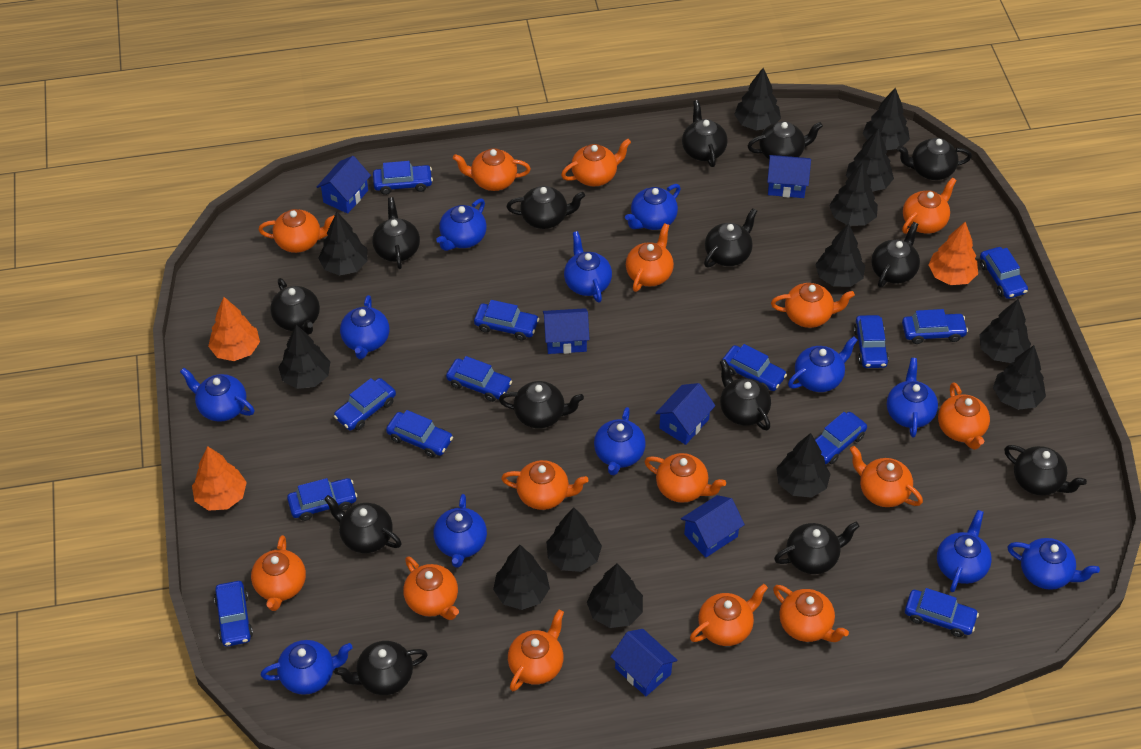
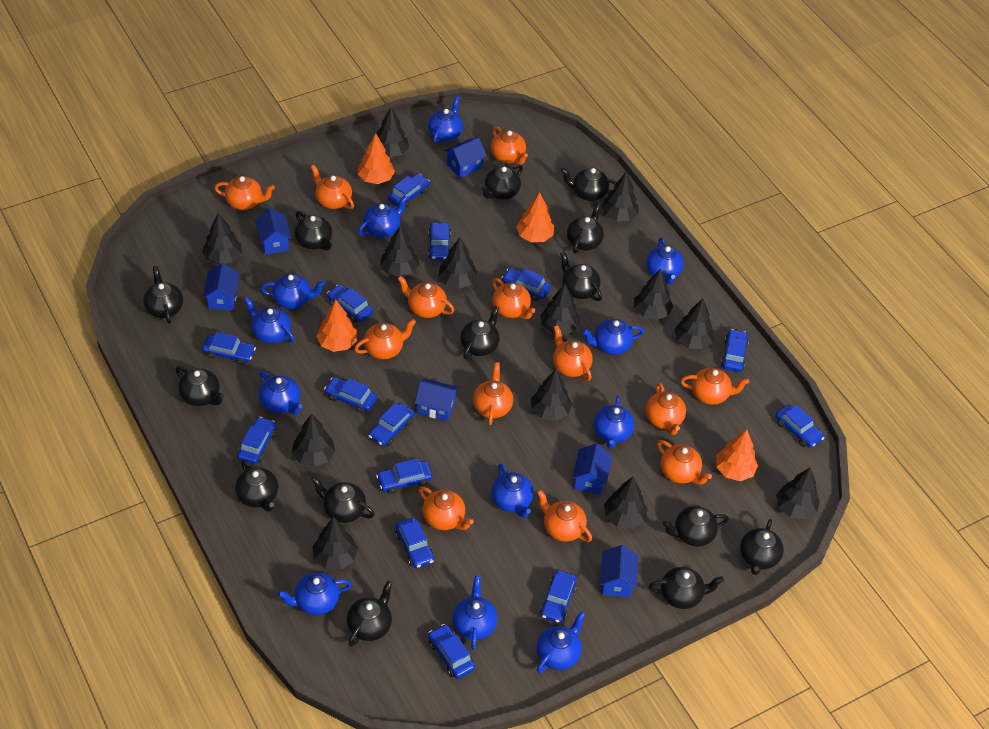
blue car: 13 -> 14
orange teapot: 15 -> 13
orange tree: 3 -> 4

